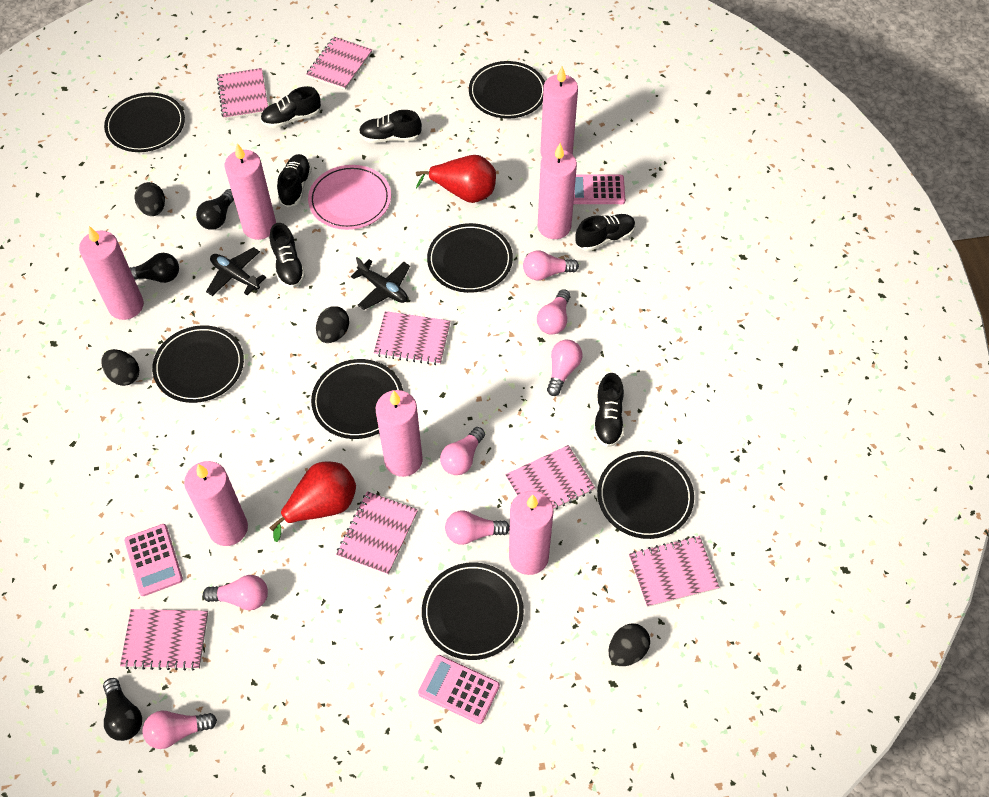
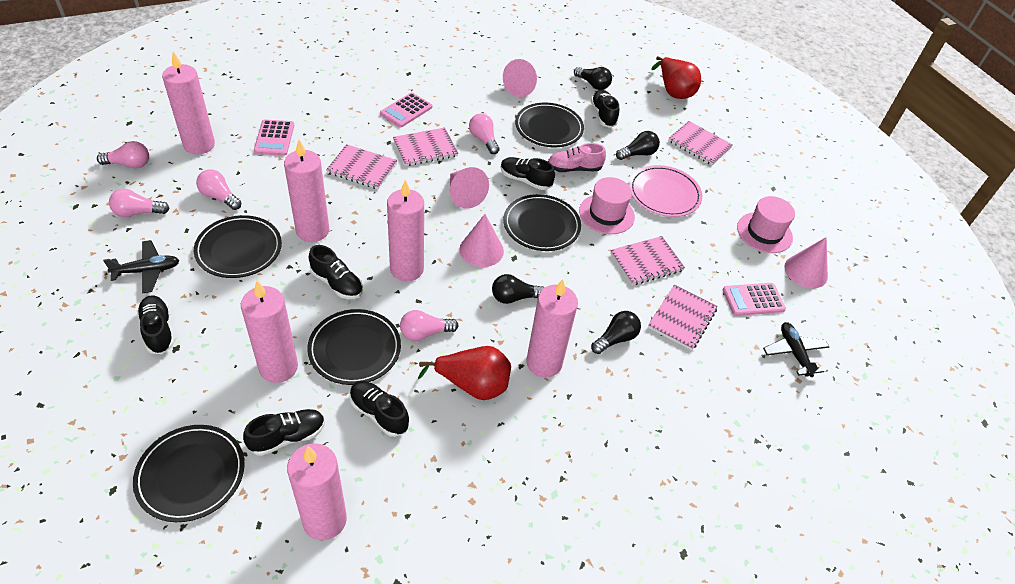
black egg: 4 -> 0
black light bulb: 3 -> 4
black plate: 7 -> 5
pink candle: 7 -> 6
pink cone: 0 -> 4
pink hat: 0 -> 2
pink light bulb: 7 -> 5
pink notebook: 7 -> 5
pink shoe: 0 -> 1

